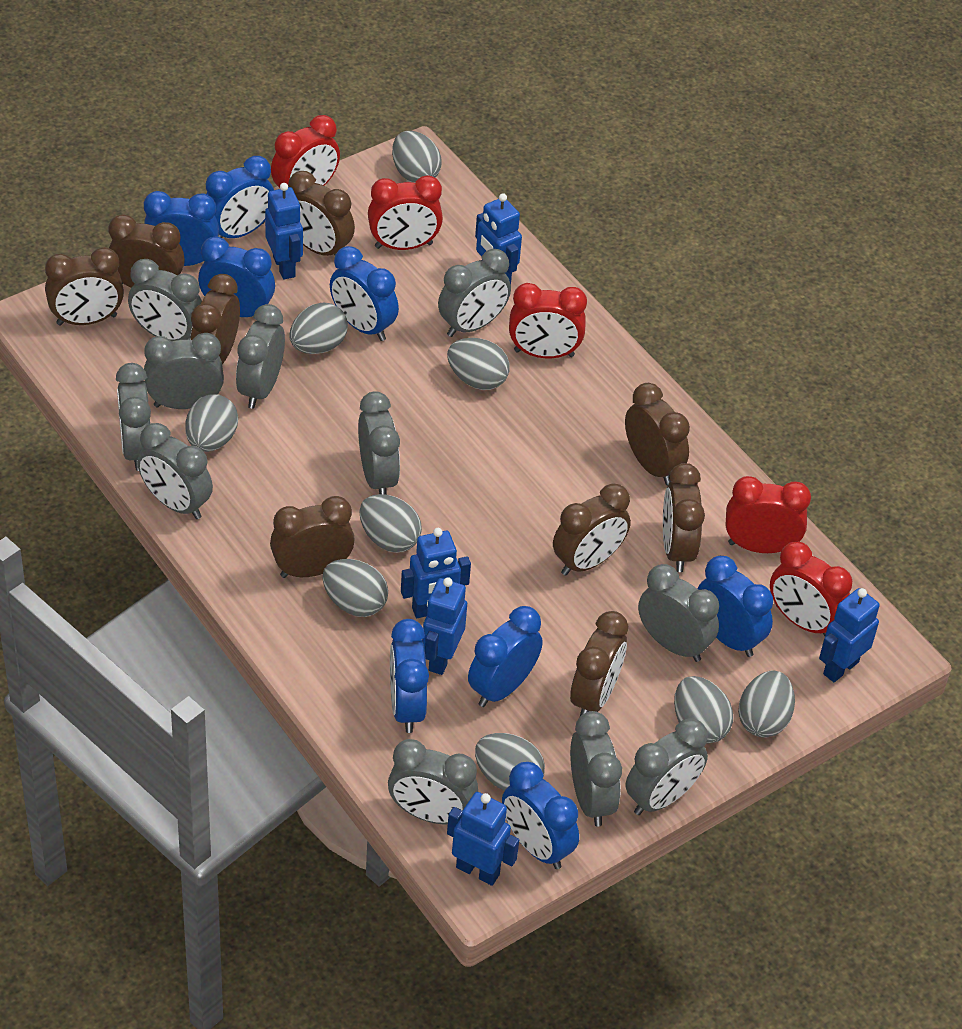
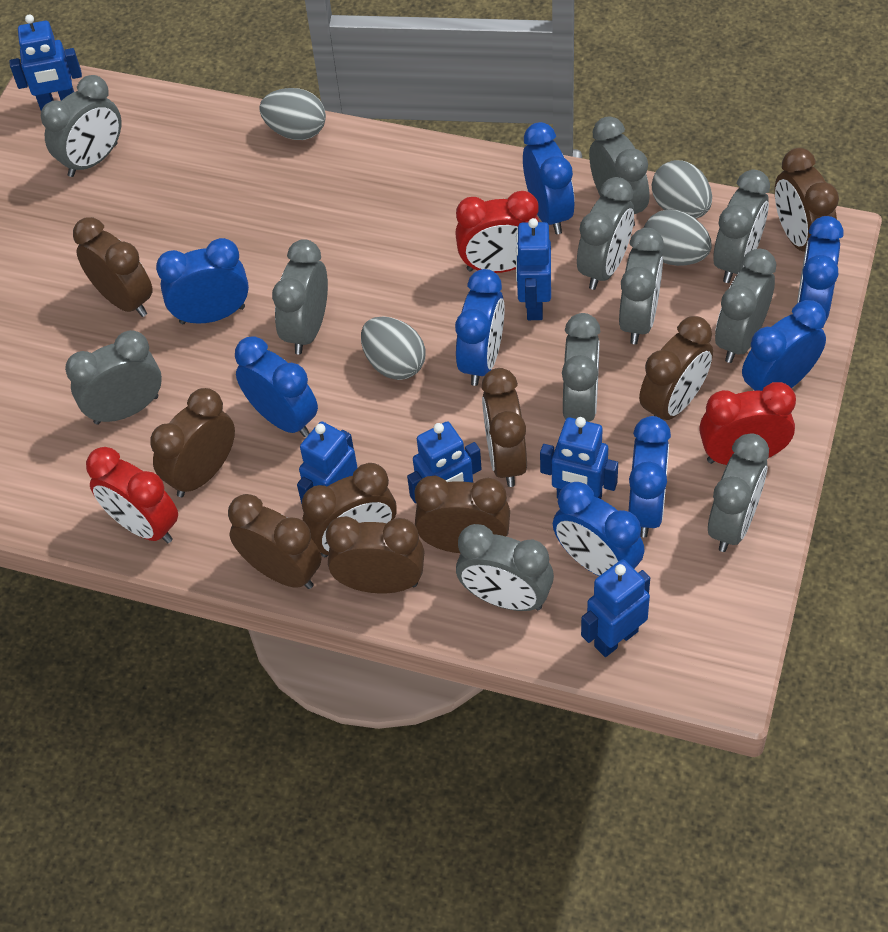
grey egg: 9 -> 4
red clock: 5 -> 3

